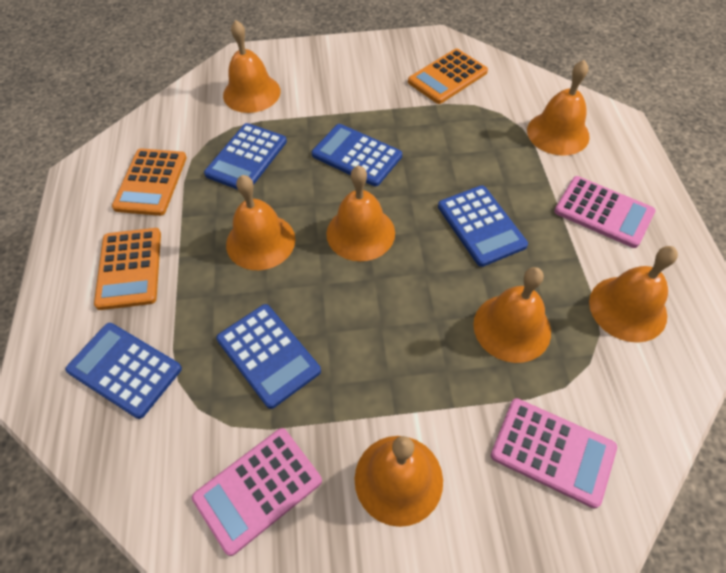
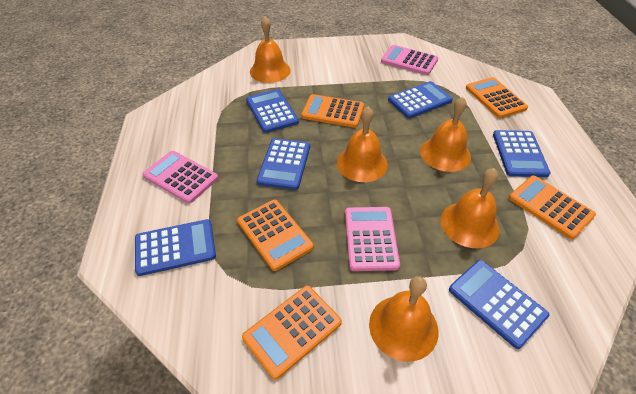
blue calculator: 5 -> 6
orange bell: 7 -> 5
orange calculator: 3 -> 5

